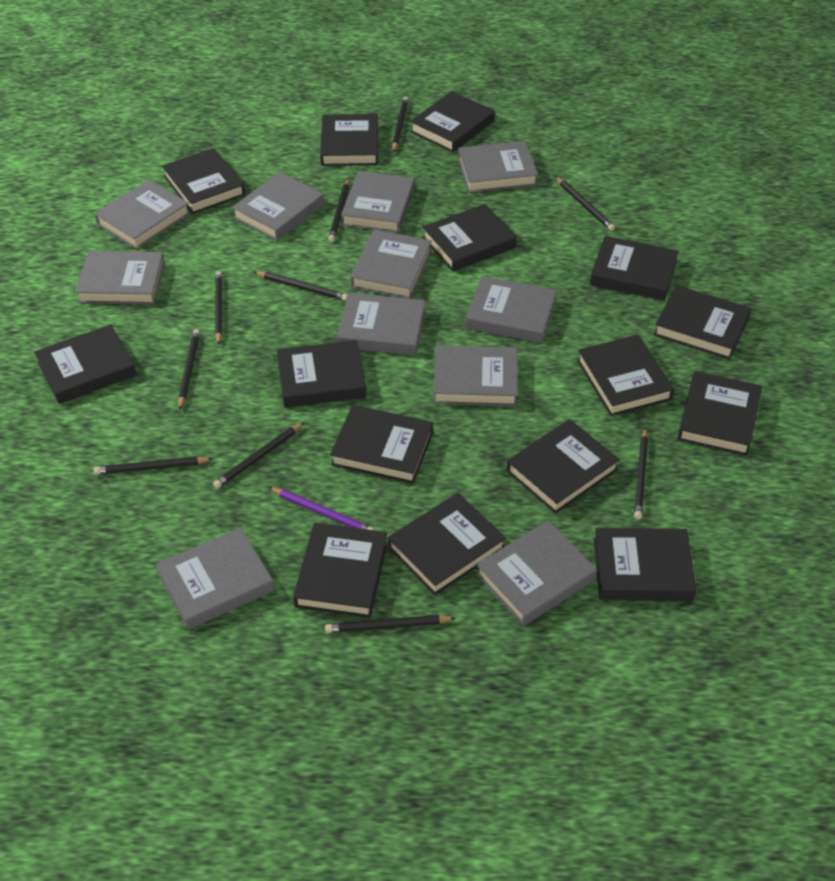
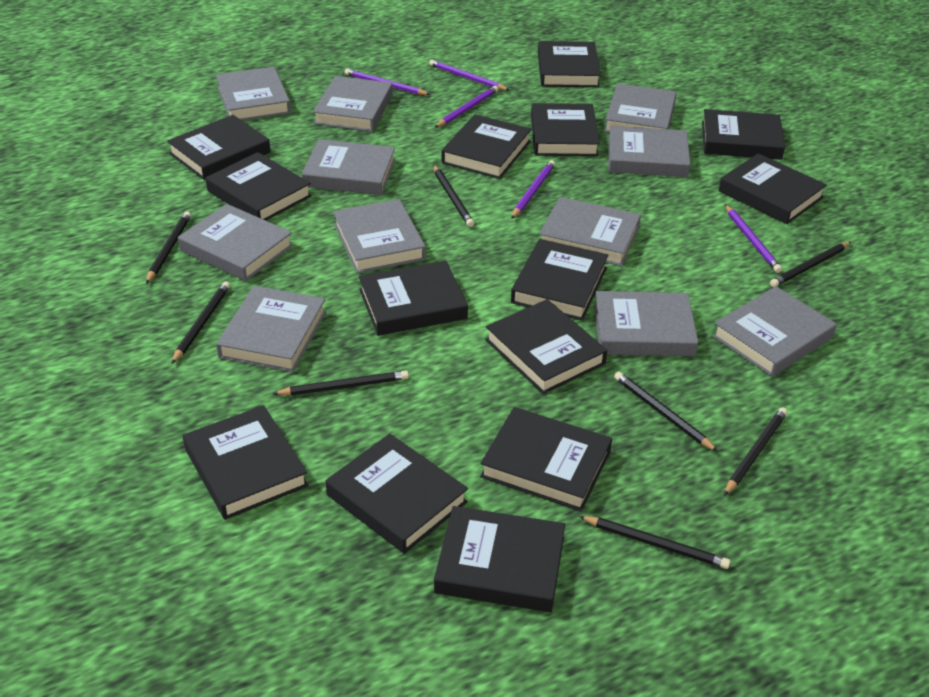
black book: 15 -> 14
black pencil: 10 -> 8
purple pencil: 1 -> 5

